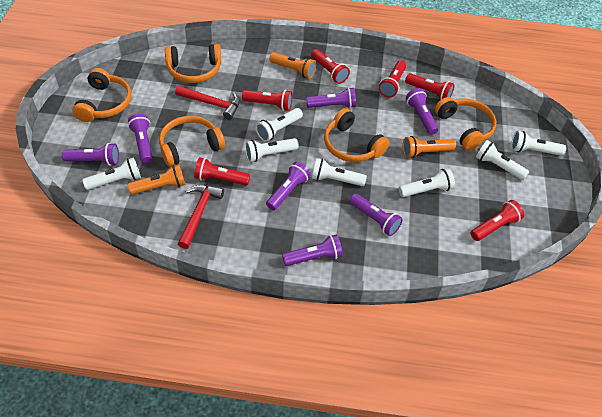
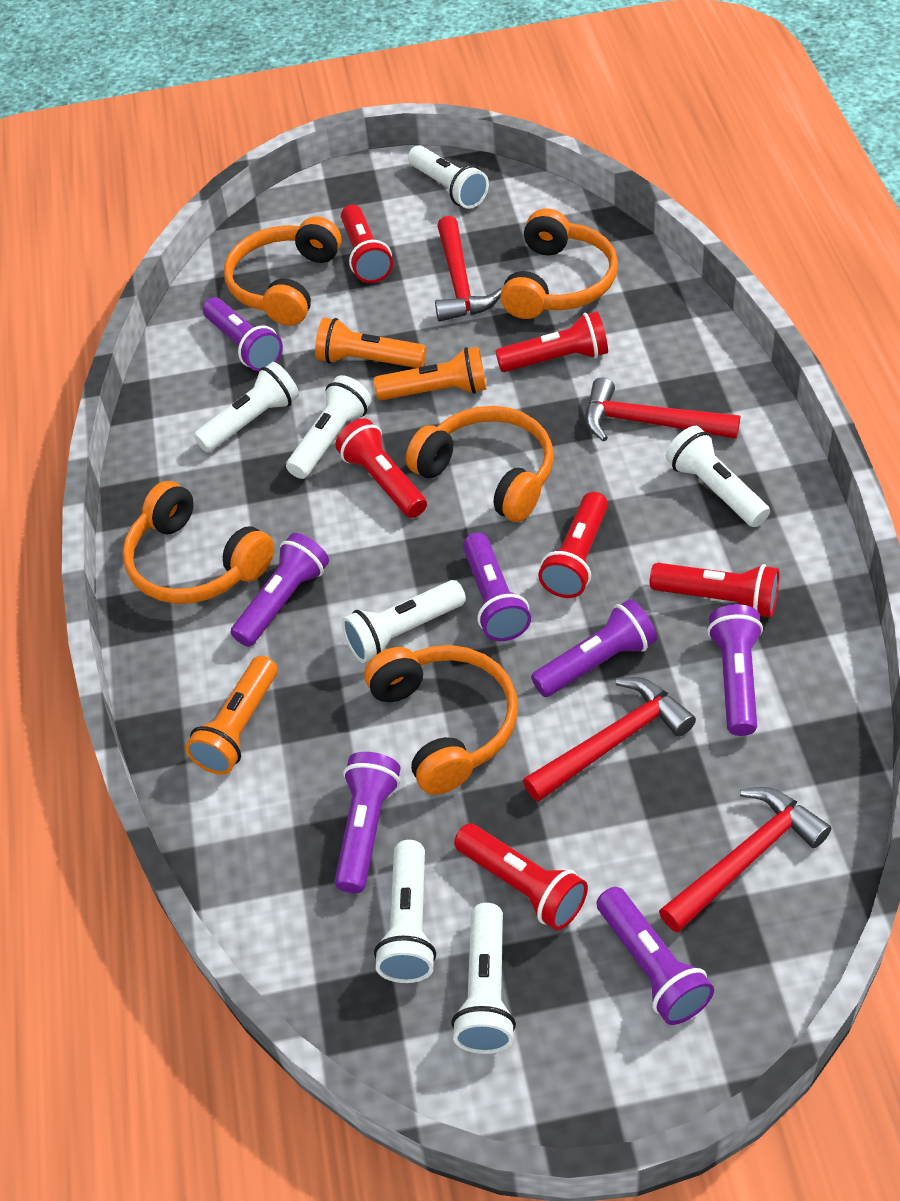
red hammer: 2 -> 4

